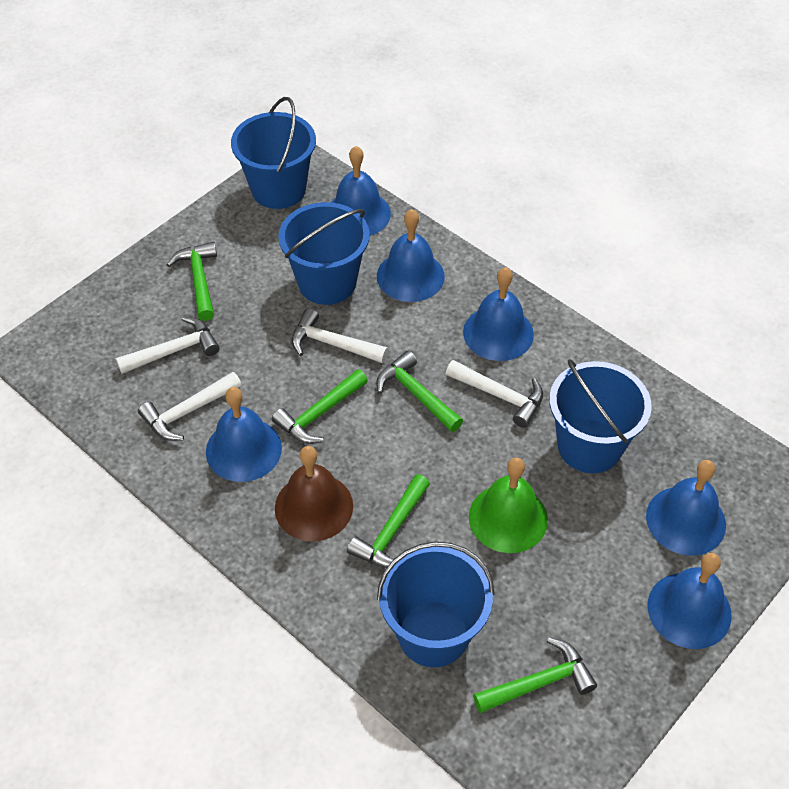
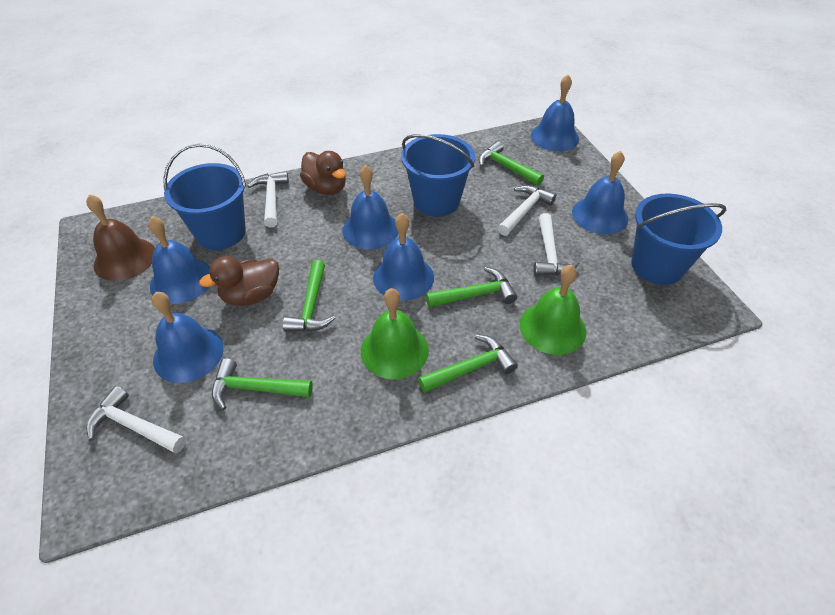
blue bucket: 4 -> 3
brown duck: 0 -> 2
green bell: 1 -> 2

